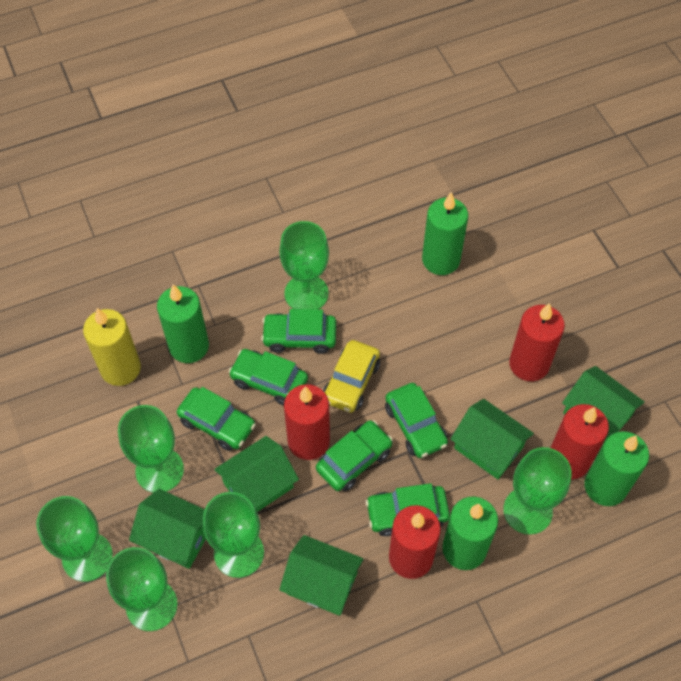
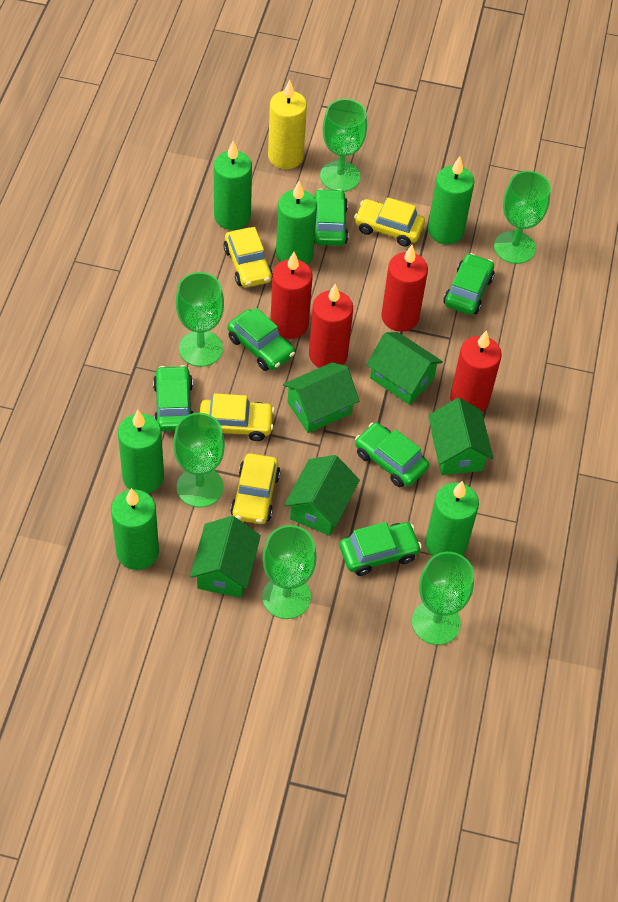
green candle: 4 -> 6
yellow car: 1 -> 4

